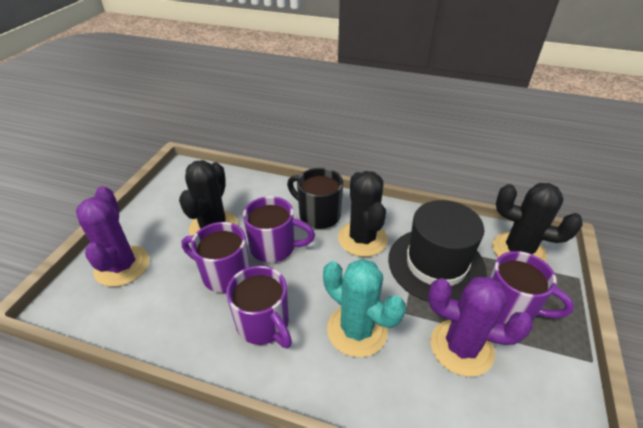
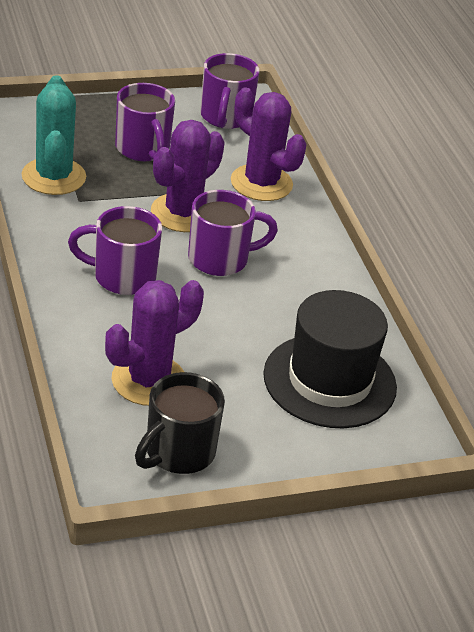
black cactus: 3 -> 0
purple cactus: 2 -> 3

